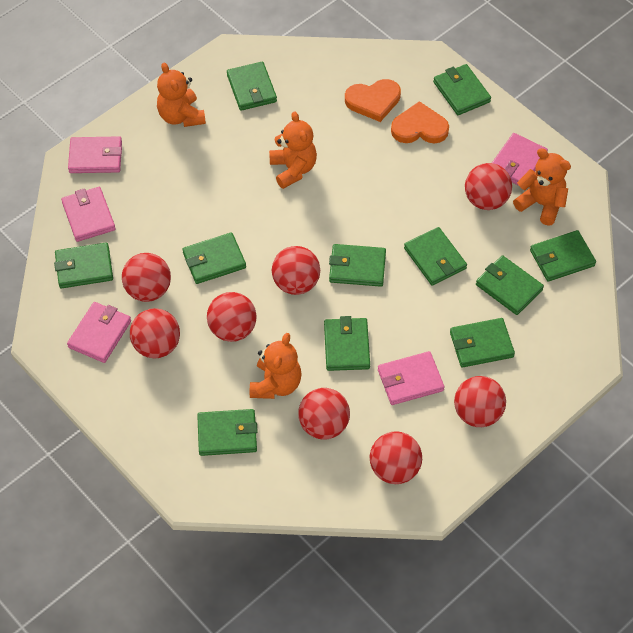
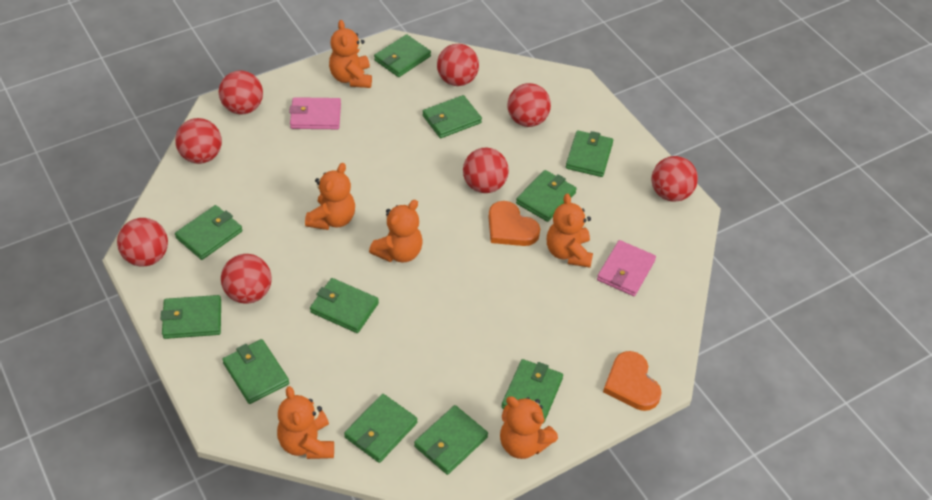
orange teddy bear: 4 -> 6
pink wallet: 5 -> 2

